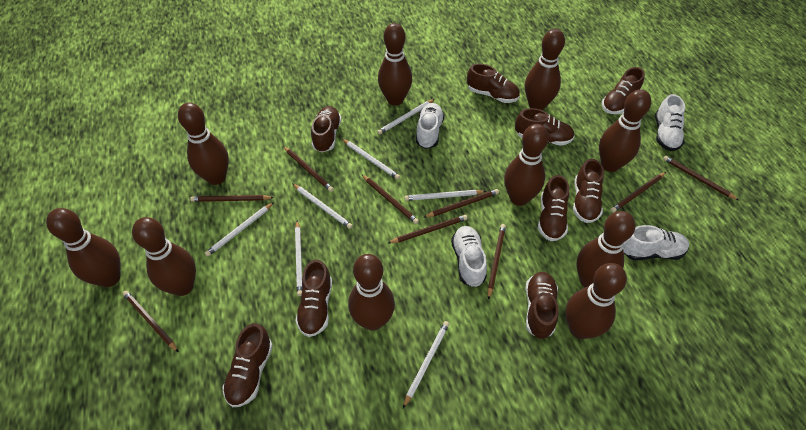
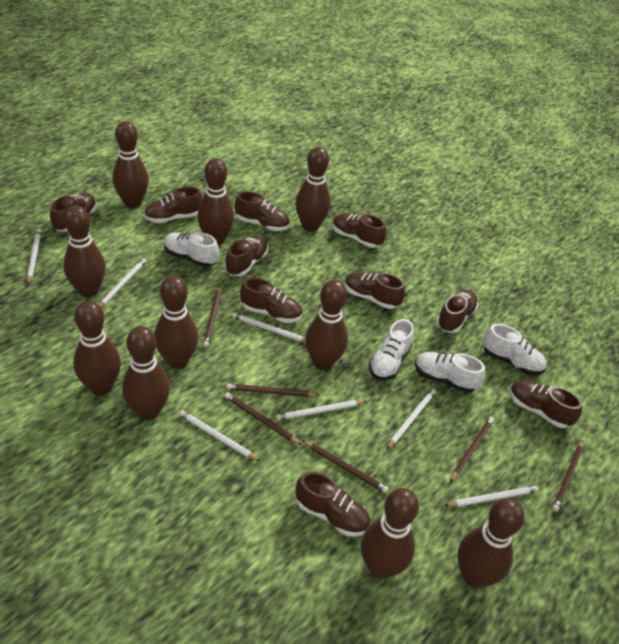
brown pencil: 9 -> 6
brown shoe: 9 -> 10

